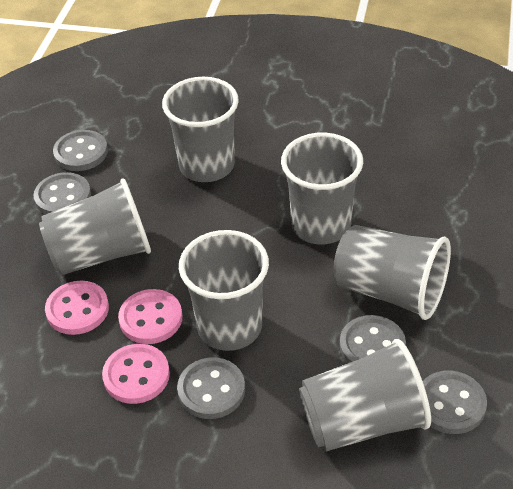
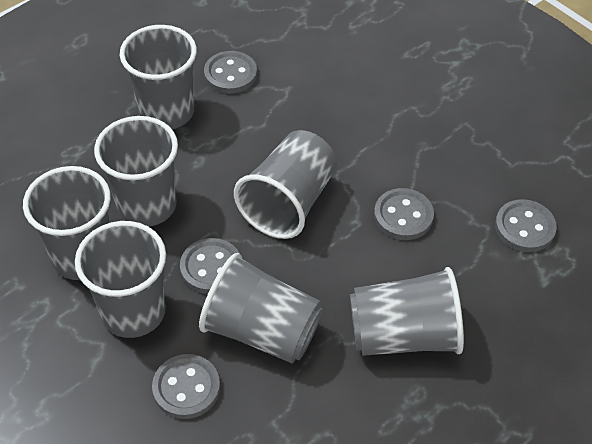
grey cup: 6 -> 7
pink button: 3 -> 0

